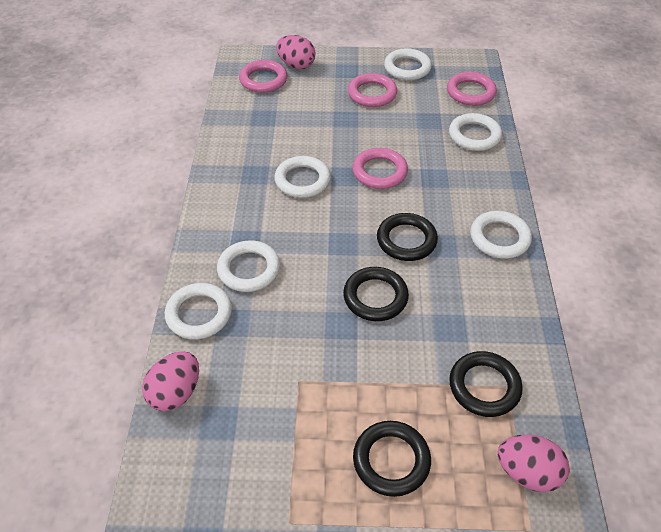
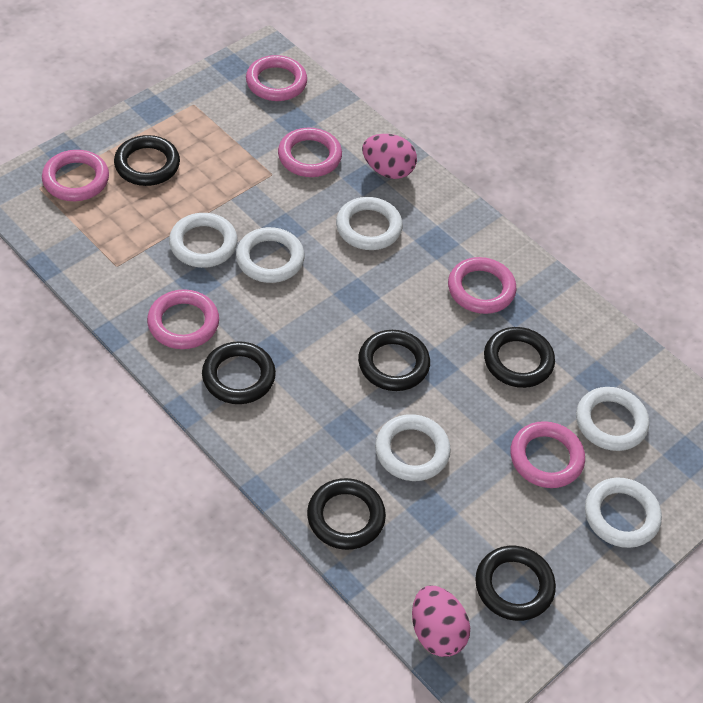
black ring: 4 -> 6
pink egg: 3 -> 2
pink ring: 4 -> 6

